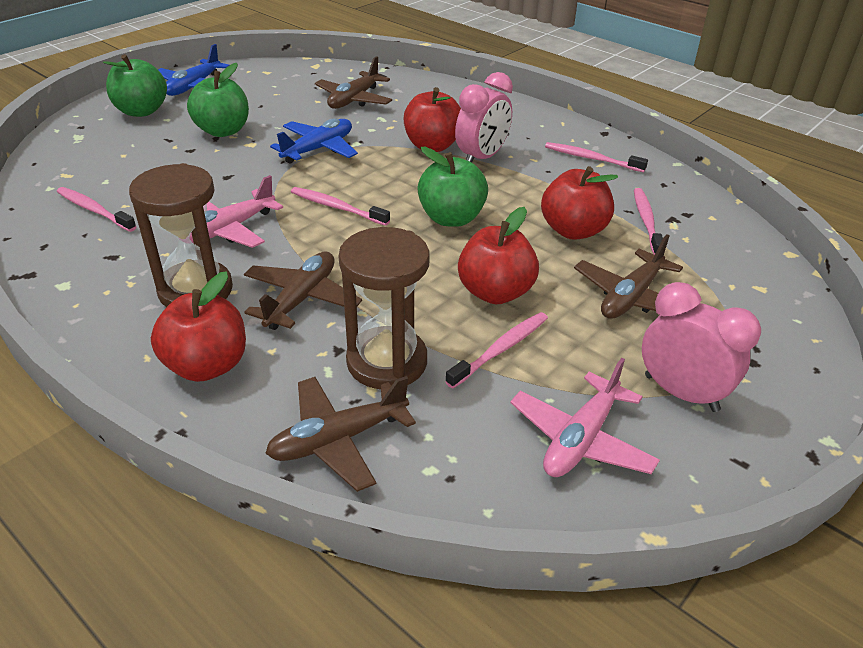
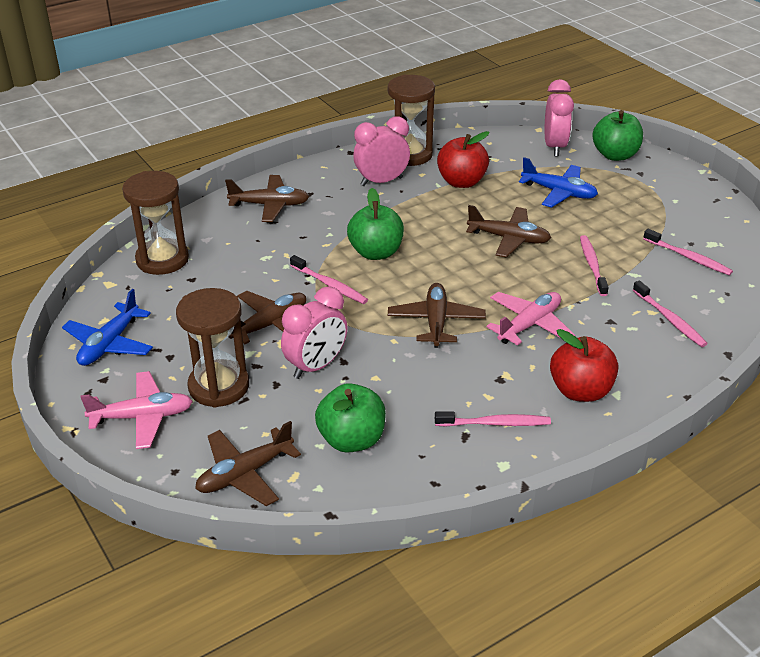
brown hourglass: 2 -> 3
brown plane: 4 -> 5
pink clock: 2 -> 3
red apple: 4 -> 2

